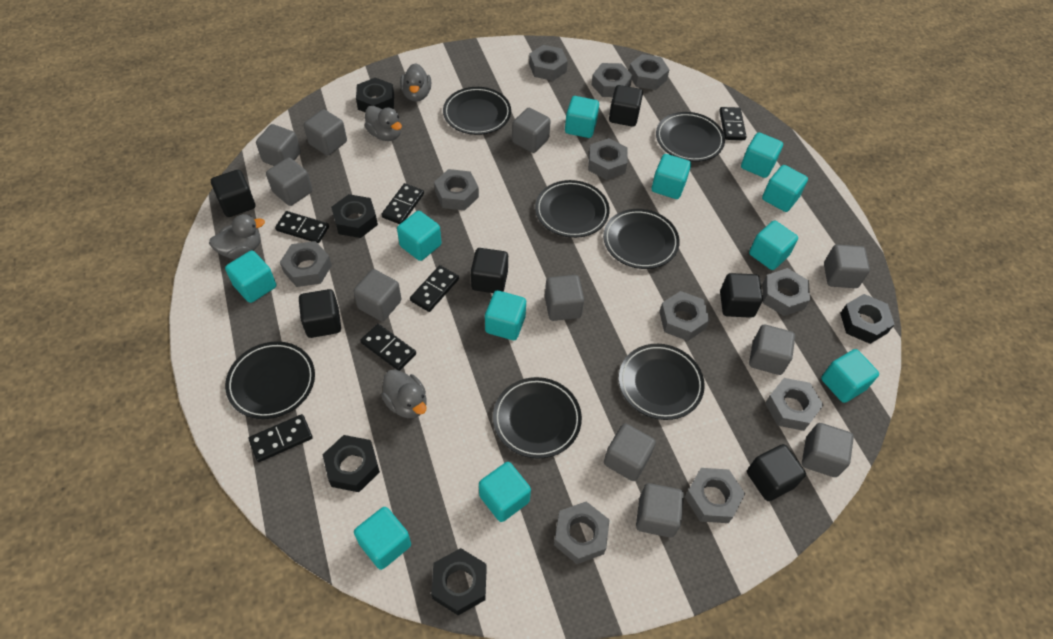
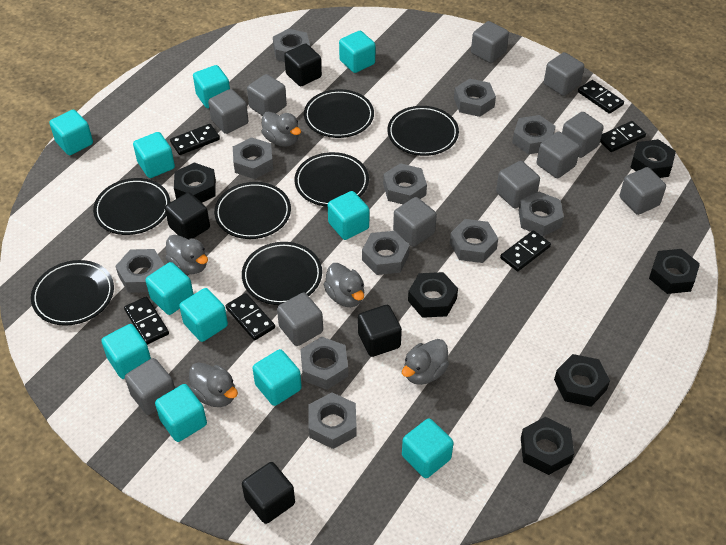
black cube: 6 -> 4
black nut: 5 -> 6
grey duck: 4 -> 5

